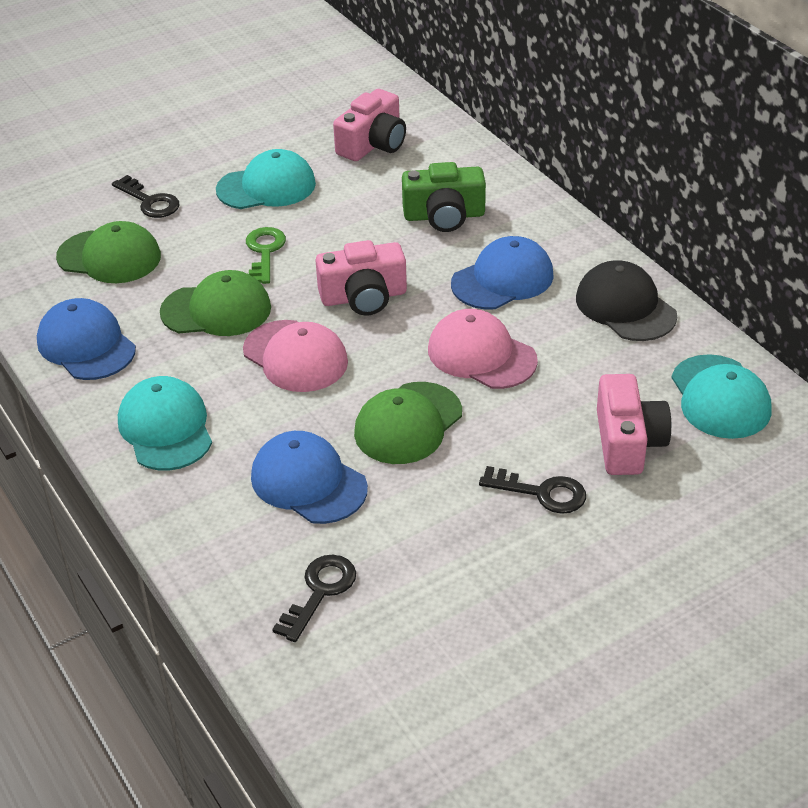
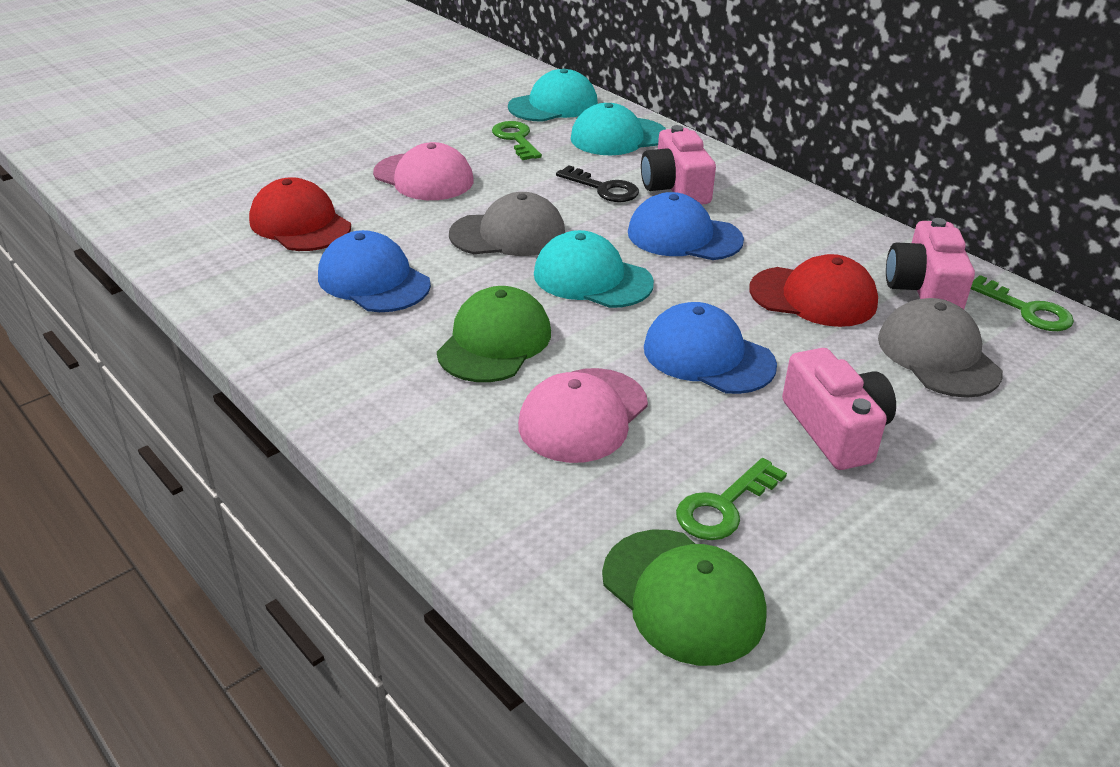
black cap: 1 -> 0
black key: 3 -> 1
green camera: 1 -> 0
green cap: 3 -> 2
green key: 1 -> 3
grey cap: 0 -> 2
red cap: 0 -> 2

